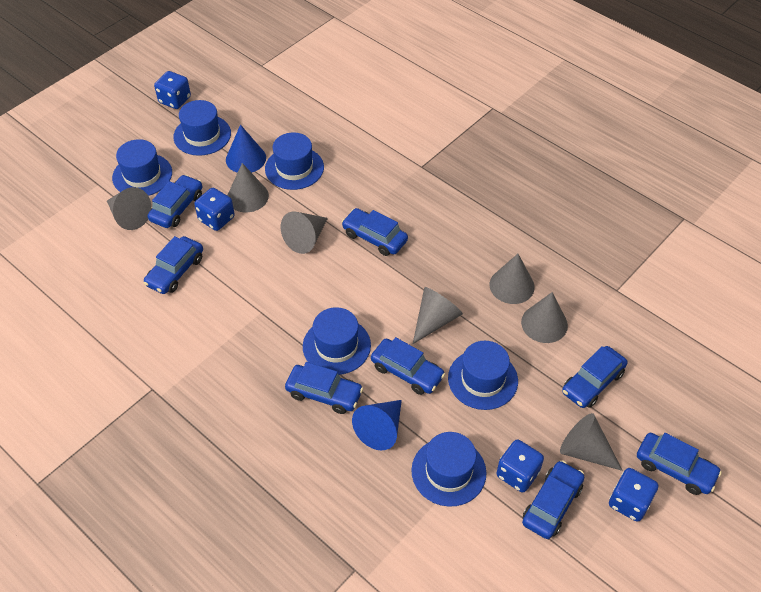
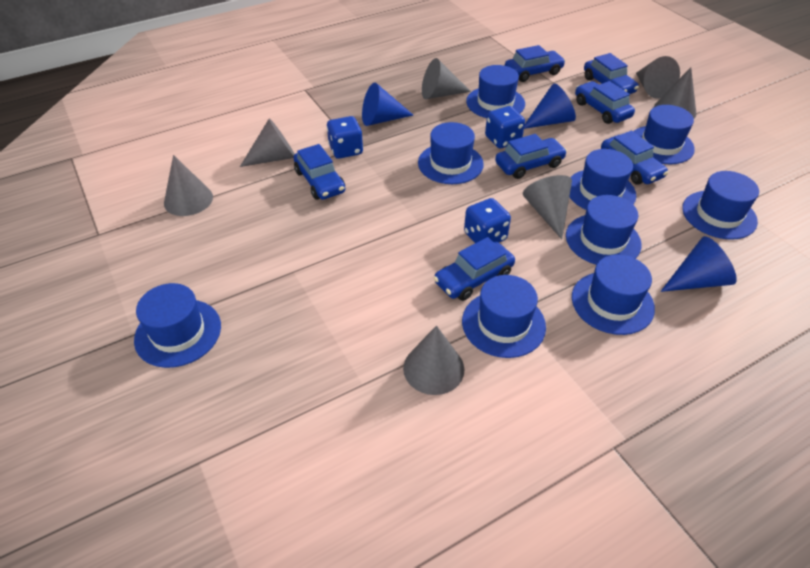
blue car: 8 -> 7
blue cone: 2 -> 3
blue dice: 4 -> 3
blue hat: 6 -> 9

